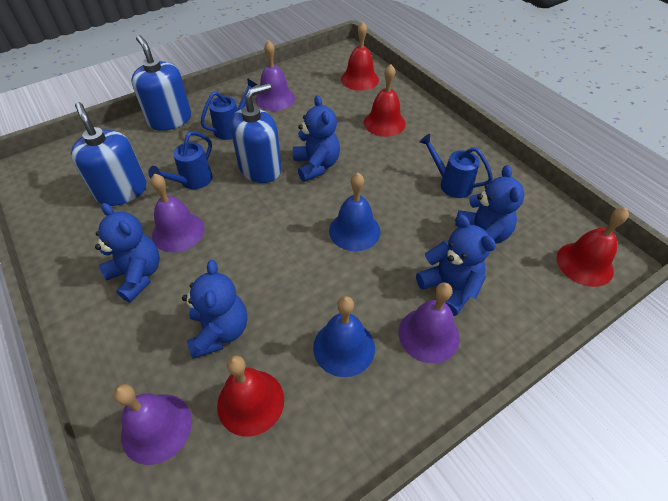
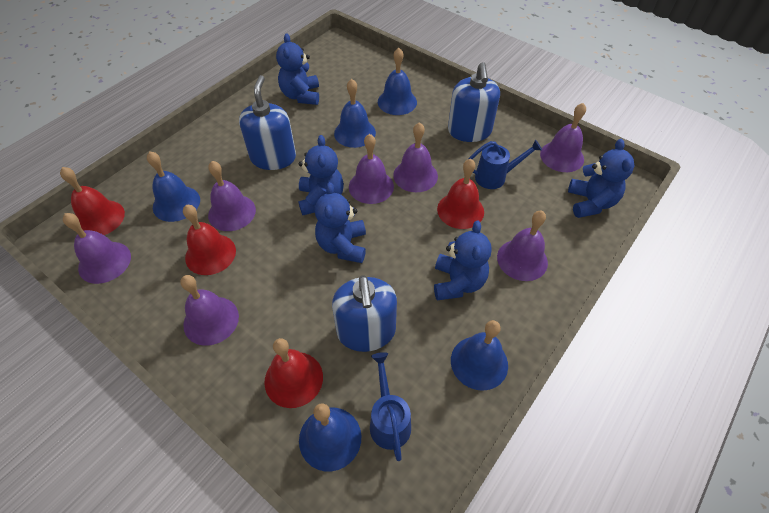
blue bell: 2 -> 5
blue watering can: 3 -> 2
purple bell: 4 -> 7

